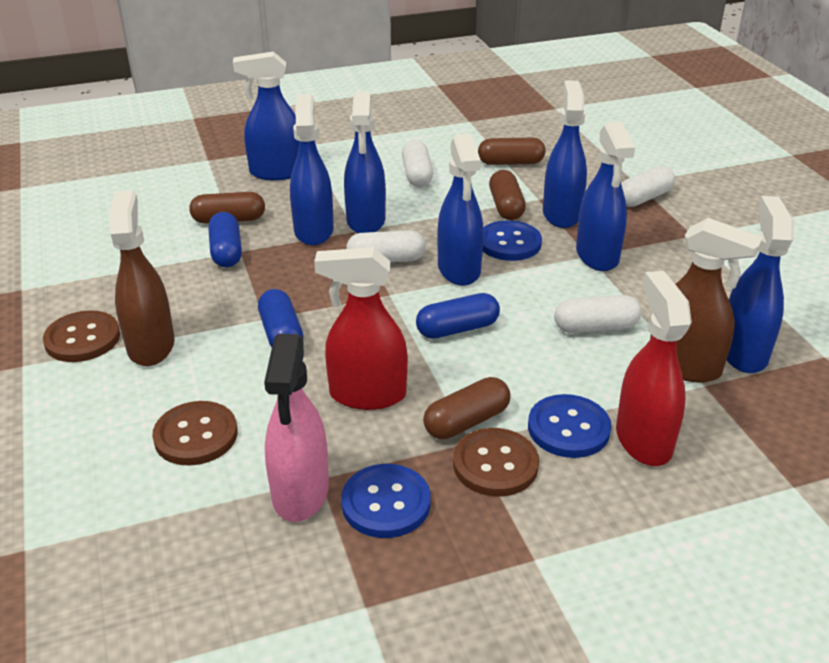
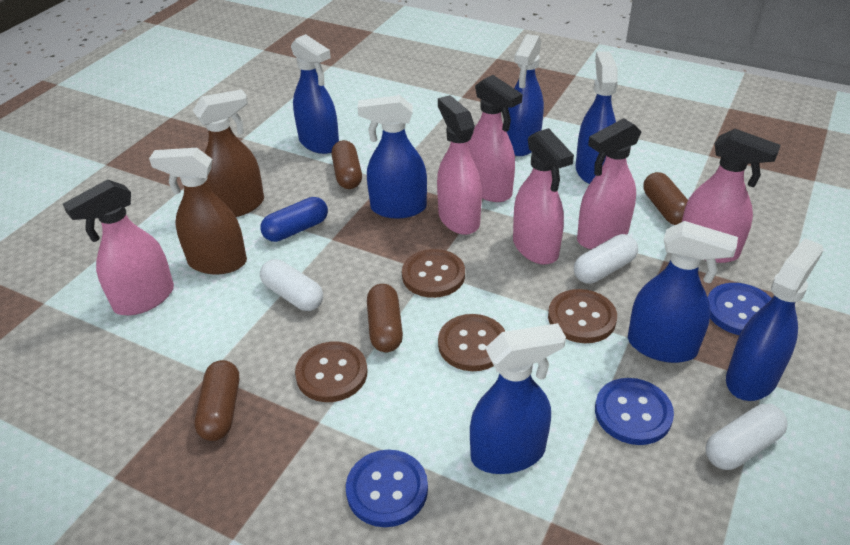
blue capsule: 3 -> 1
brown button: 3 -> 4
pink spray bottle: 1 -> 6
red spray bottle: 2 -> 0
white capsule: 4 -> 3

